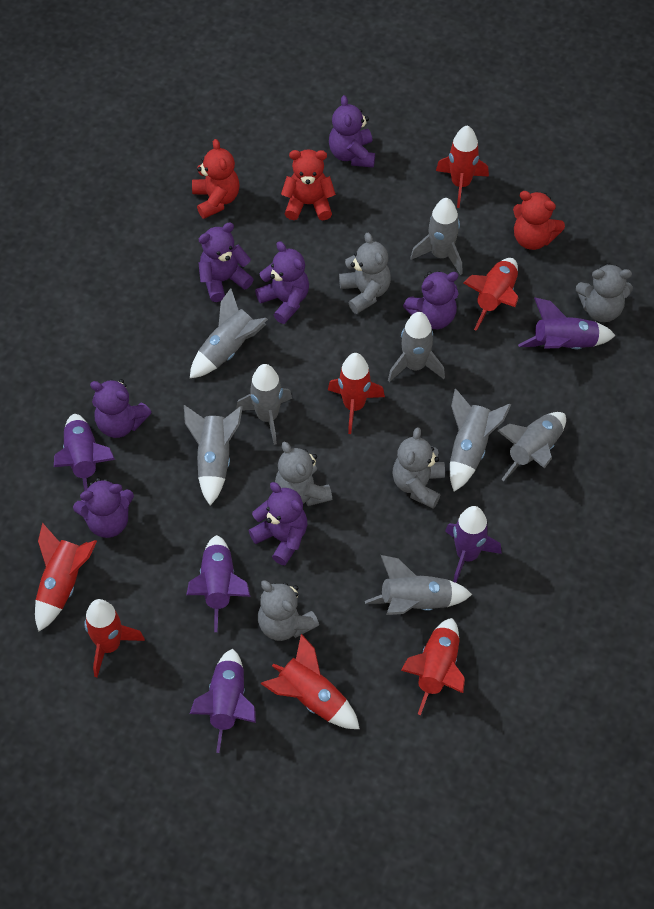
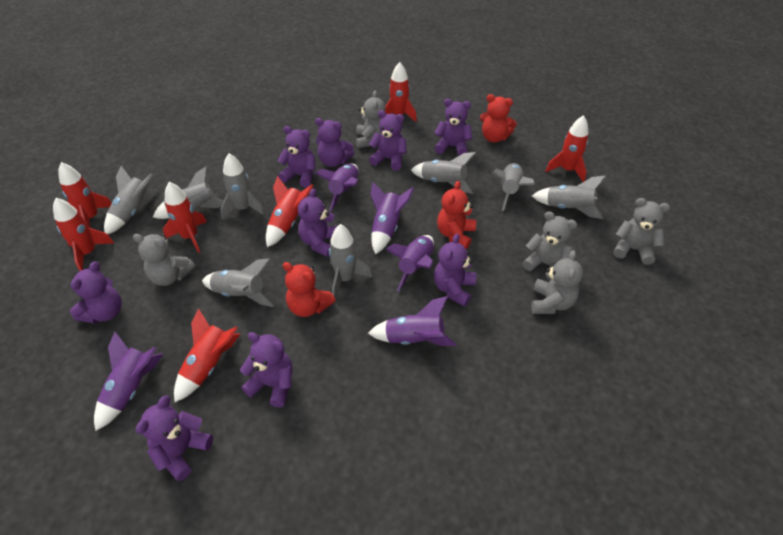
purple teddy bear: 7 -> 9

